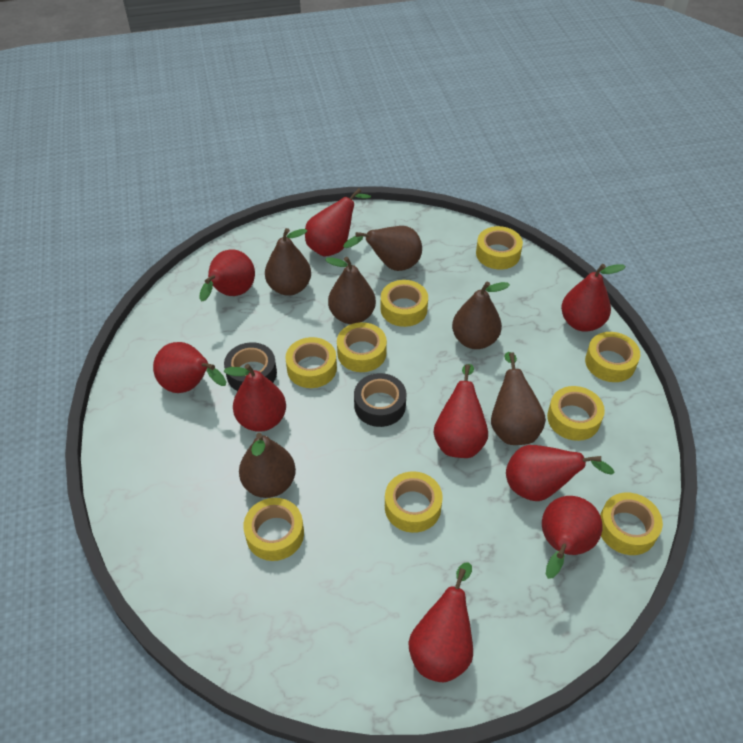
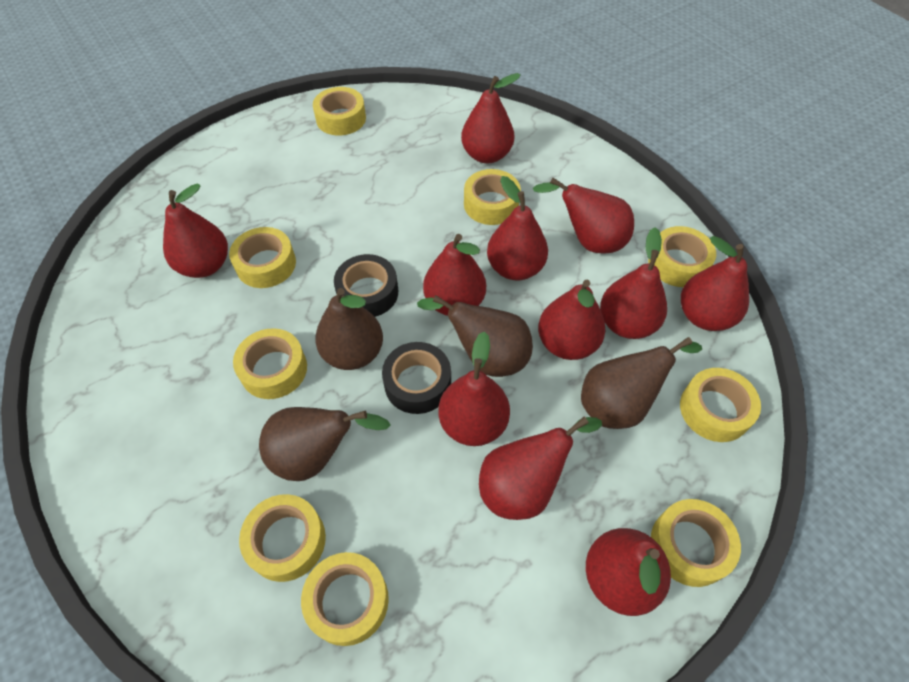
brown pear: 6 -> 4
red pear: 9 -> 11

